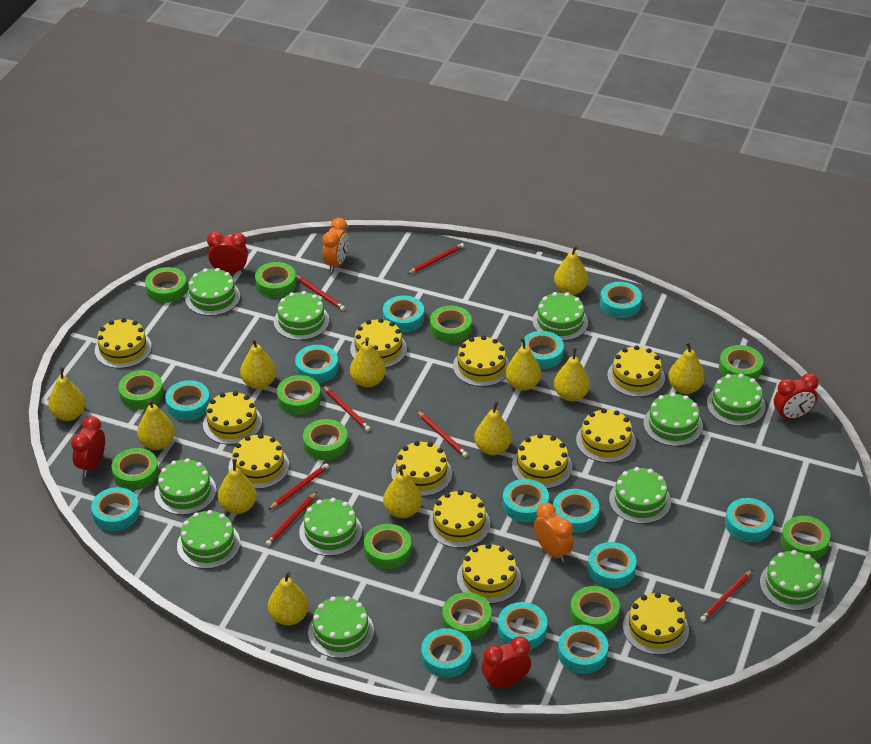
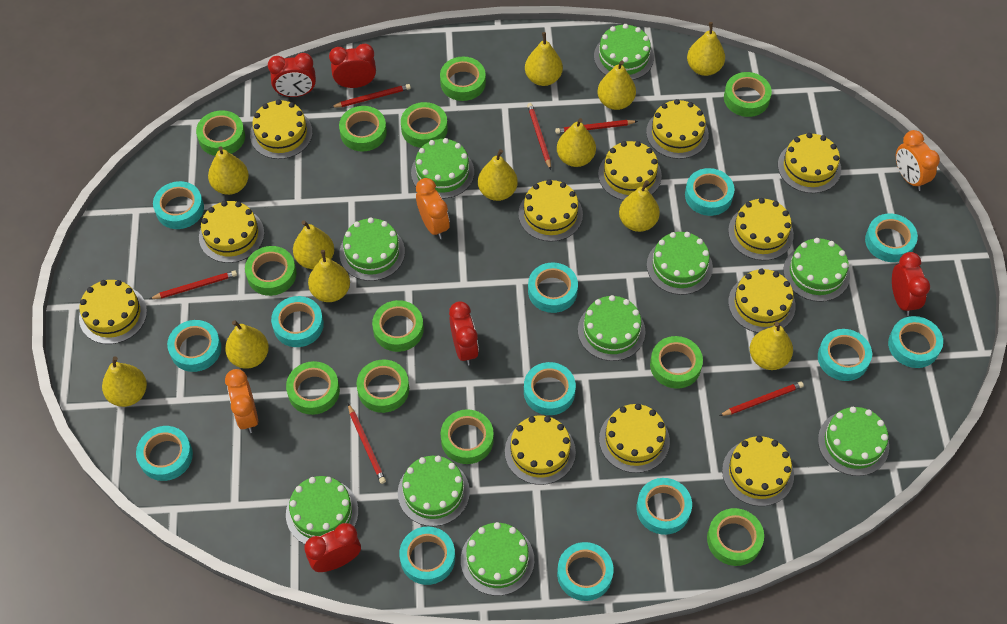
green cake: 11 -> 10
orange clock: 2 -> 3
red clock: 4 -> 5
red pencil: 7 -> 6

